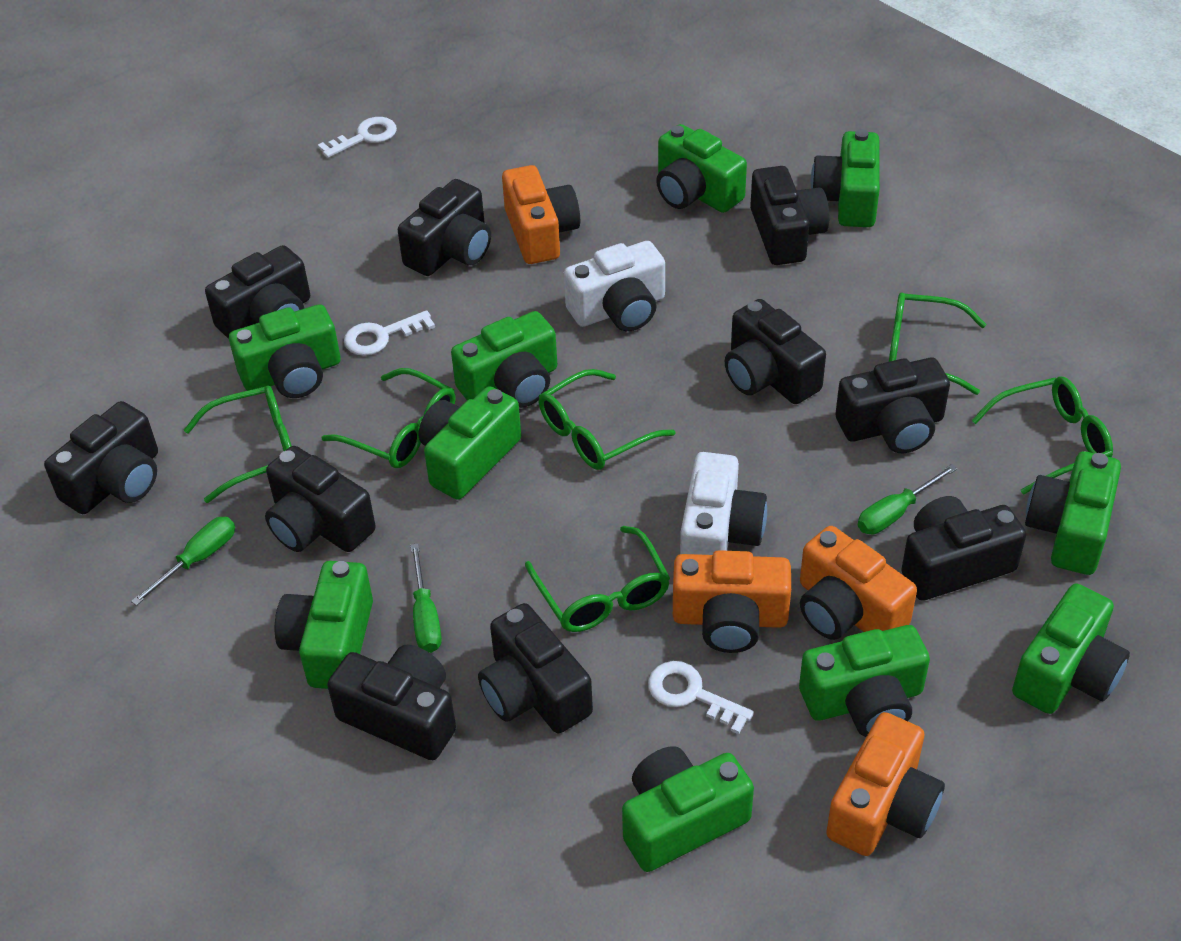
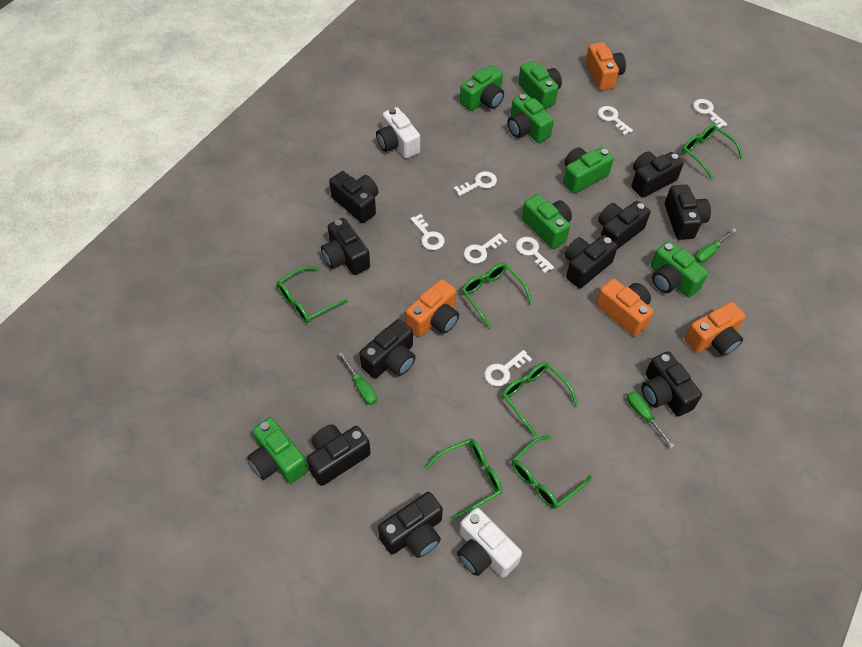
green camera: 10 -> 7
white key: 3 -> 7

